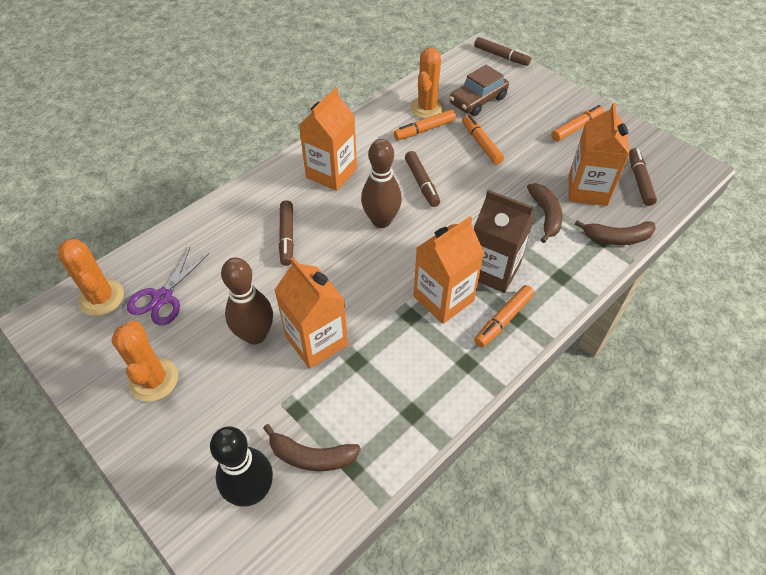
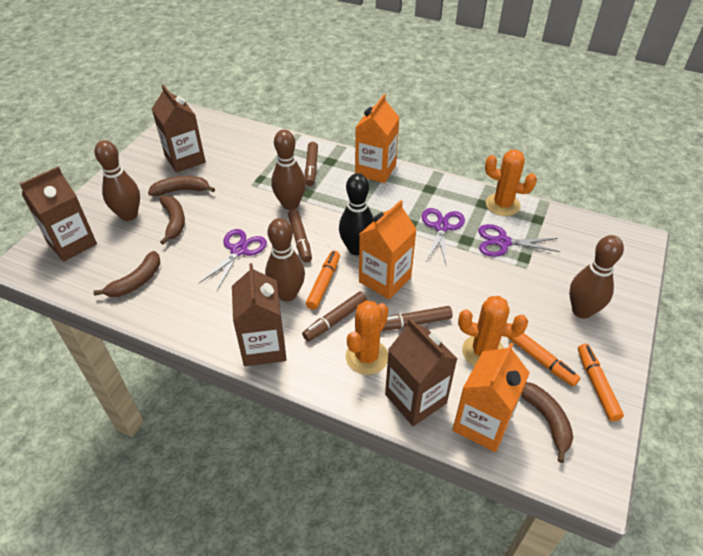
brown banana: 3 -> 4
brown bowling pin: 2 -> 4
brown car: 1 -> 0
brown carton: 1 -> 4
orange carton: 4 -> 3
orange marker: 4 -> 3
purple scissors: 1 -> 3

